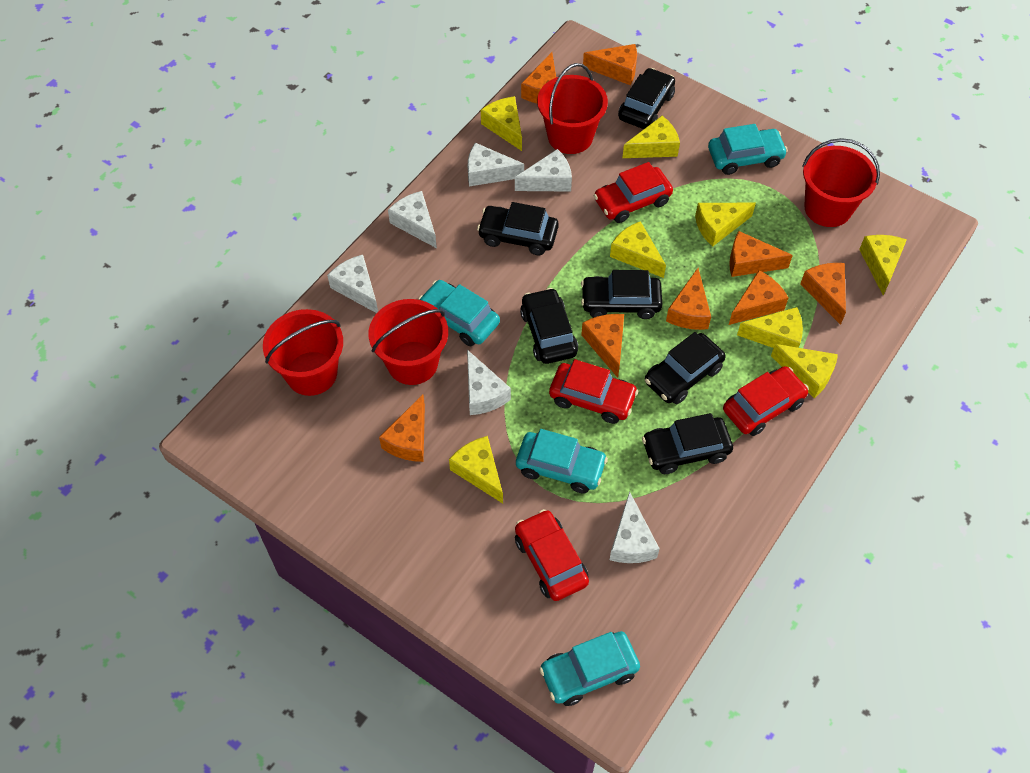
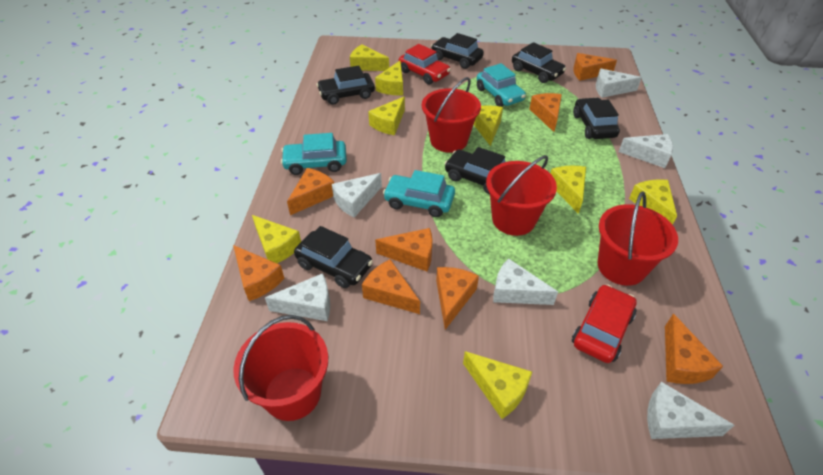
red car: 4 -> 2
turquoise car: 4 -> 3

